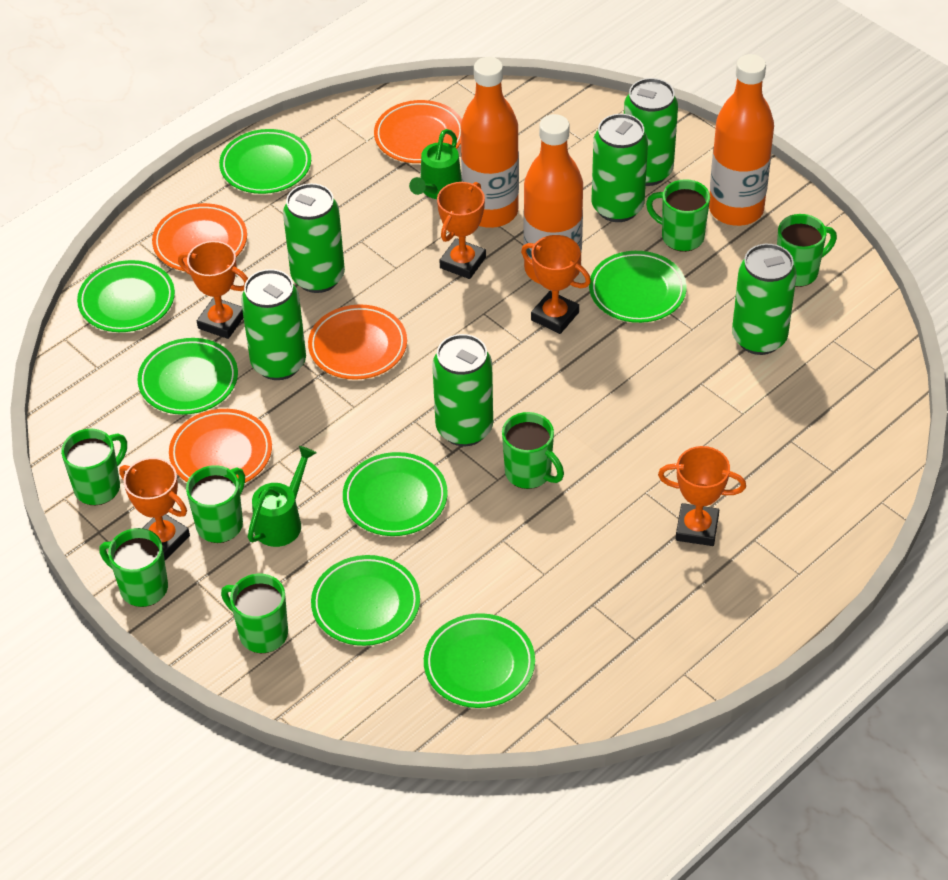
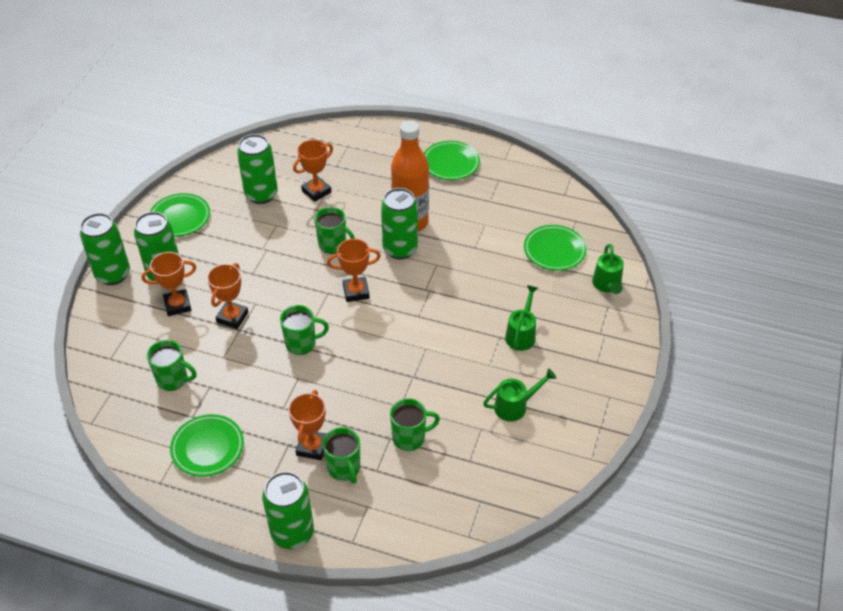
green can: 6 -> 5
green mug: 7 -> 5
green plate: 7 -> 4
green watering can: 2 -> 3
orange bottle: 3 -> 1
orange plate: 4 -> 0

